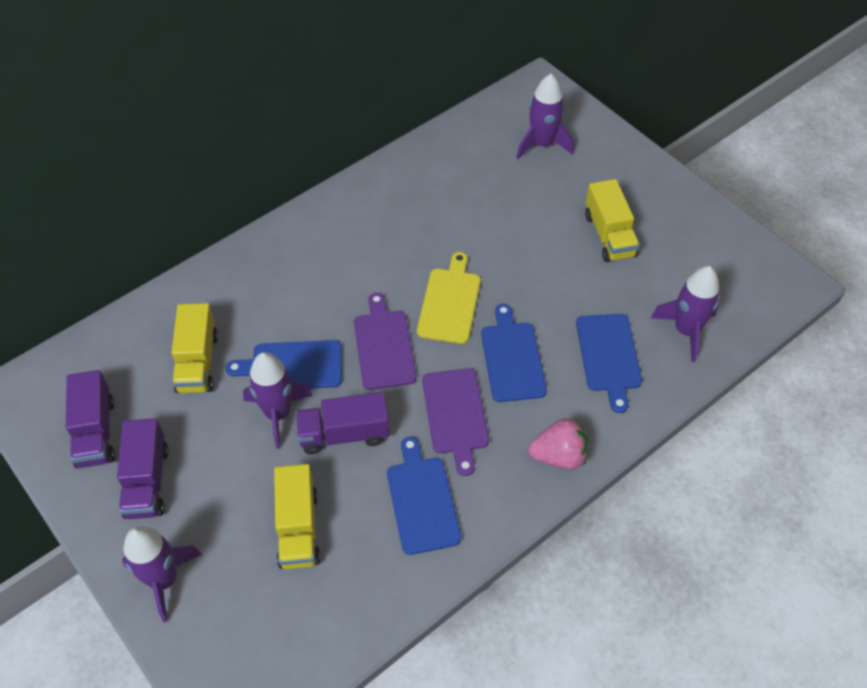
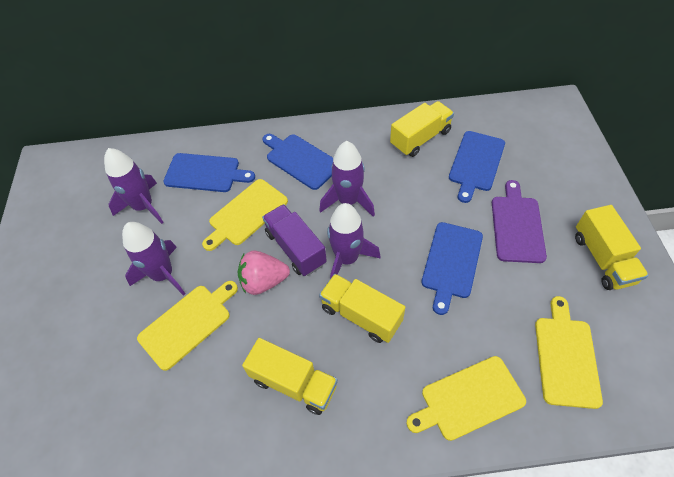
purple cutting board: 2 -> 1
purple truck: 3 -> 1
yellow cutting board: 1 -> 4
yellow truck: 3 -> 4

